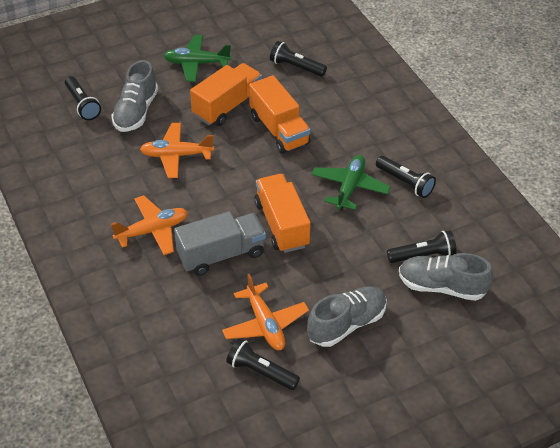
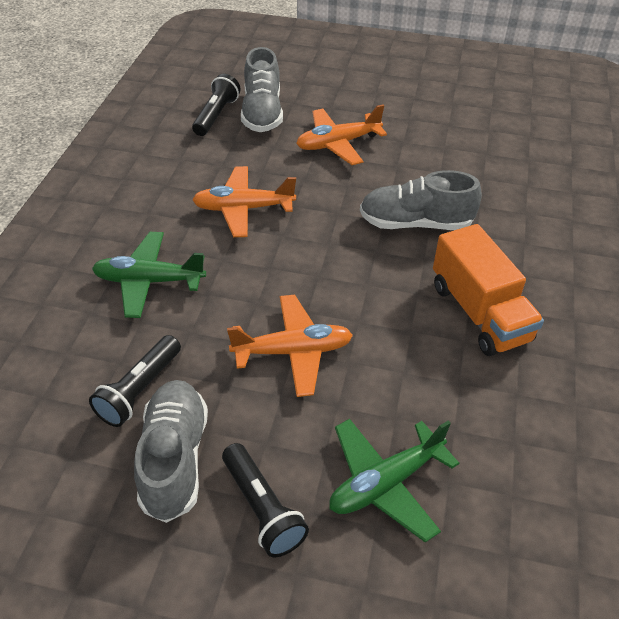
black flashlight: 5 -> 3
grey truck: 1 -> 0
orange truck: 3 -> 1

